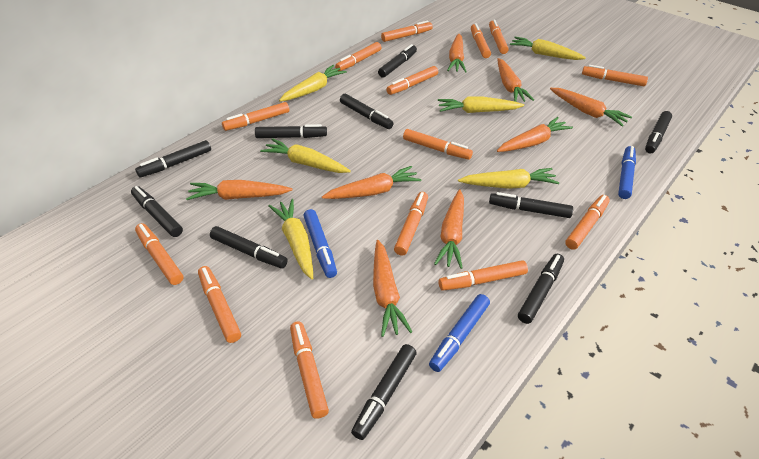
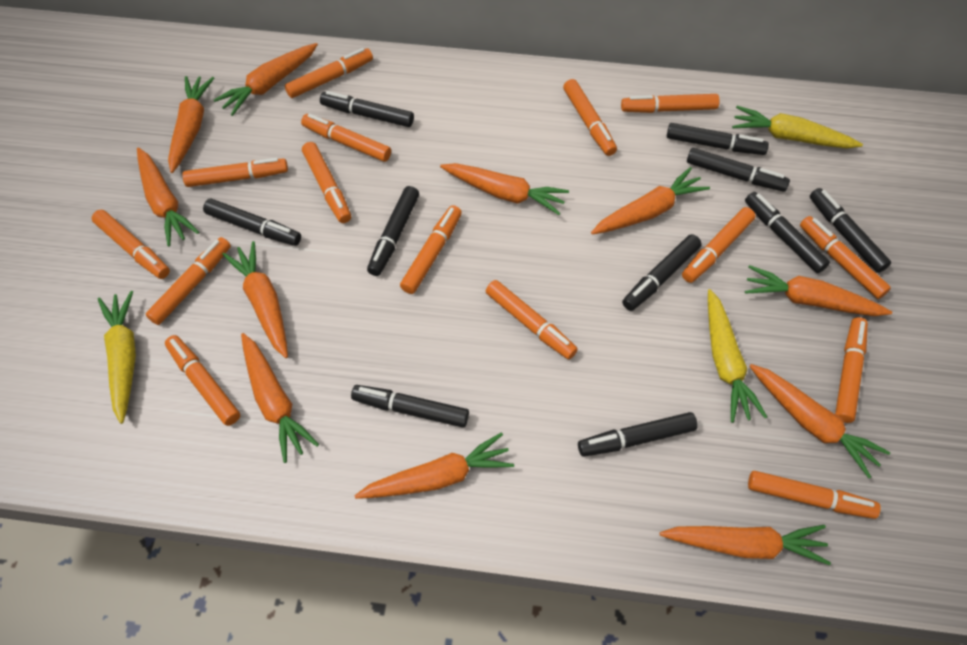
blue marker: 3 -> 0
orange carrot: 8 -> 11
orange marker: 14 -> 15
yellow carrot: 6 -> 3

